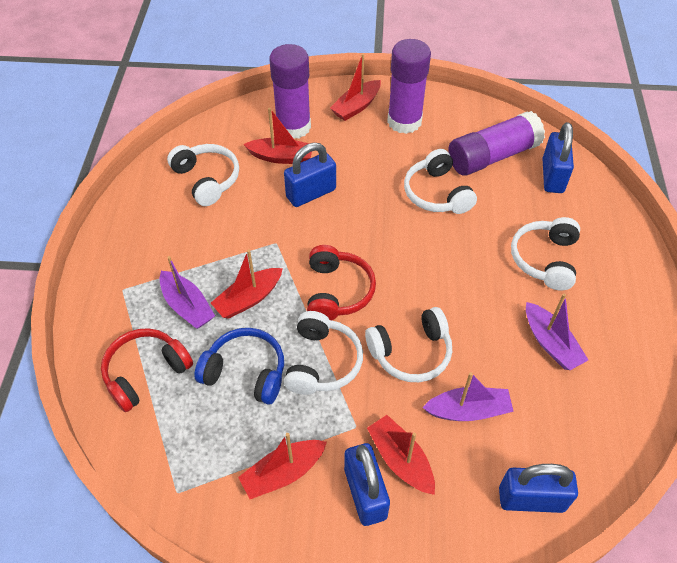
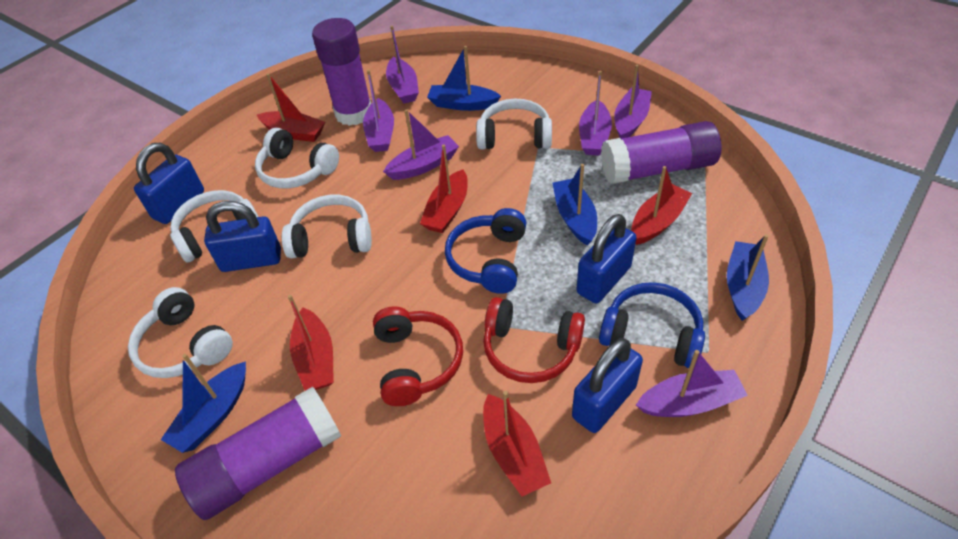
blue boat: 0 -> 4
blue headphones: 1 -> 2
purple boat: 3 -> 6

